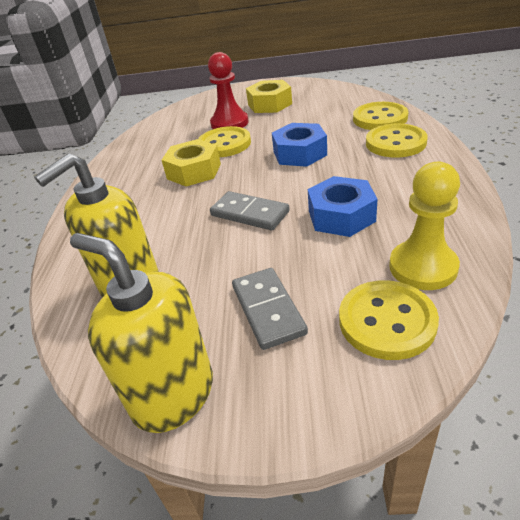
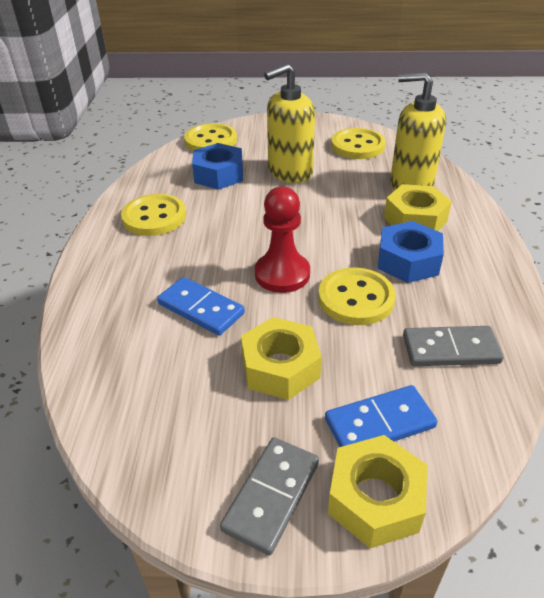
blue domino: 0 -> 2
yellow nut: 2 -> 3
yellow pawn: 1 -> 0

